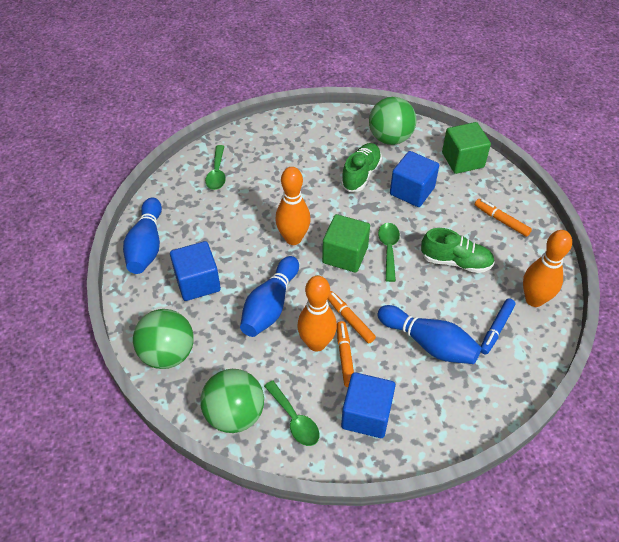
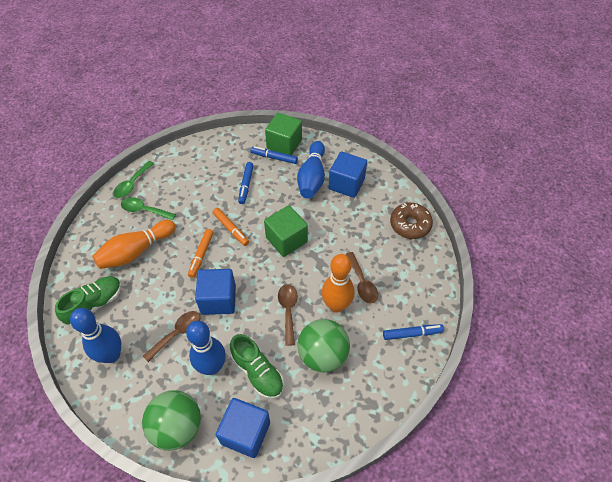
blue marker: 1 -> 3
brown donut: 0 -> 1
brown spoon: 0 -> 3
green ball: 3 -> 2
green spoon: 3 -> 2
orange bowling pin: 3 -> 2
orange marker: 3 -> 2

